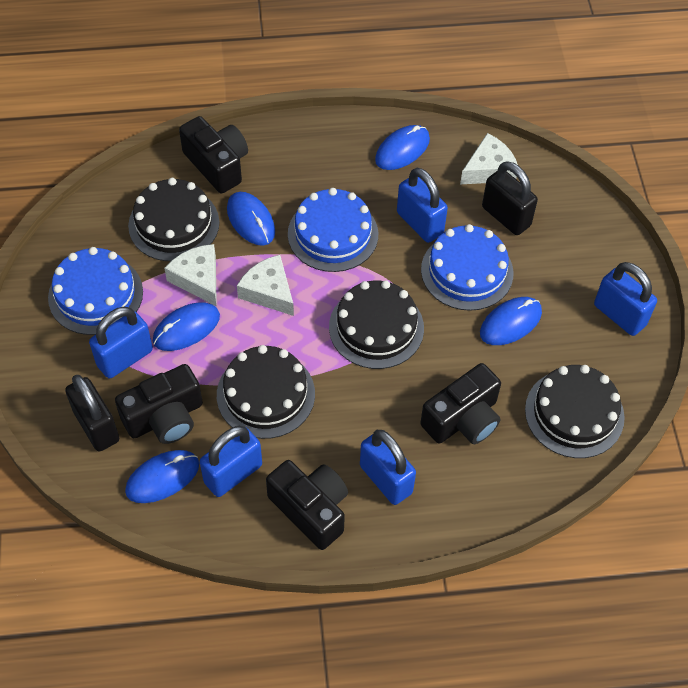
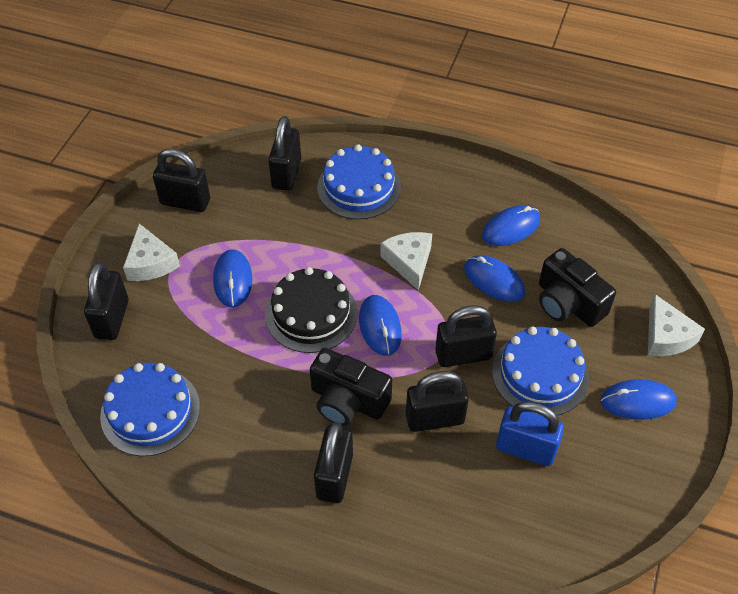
black cake: 4 -> 1
black camera: 4 -> 2
black padlock: 2 -> 6
blue padlock: 5 -> 1

